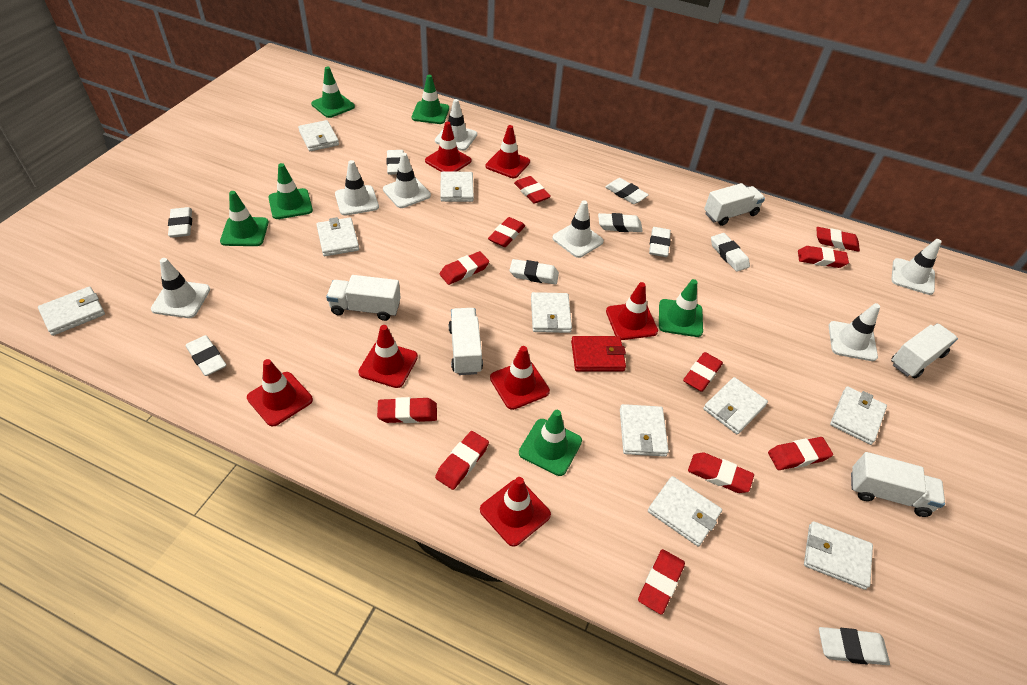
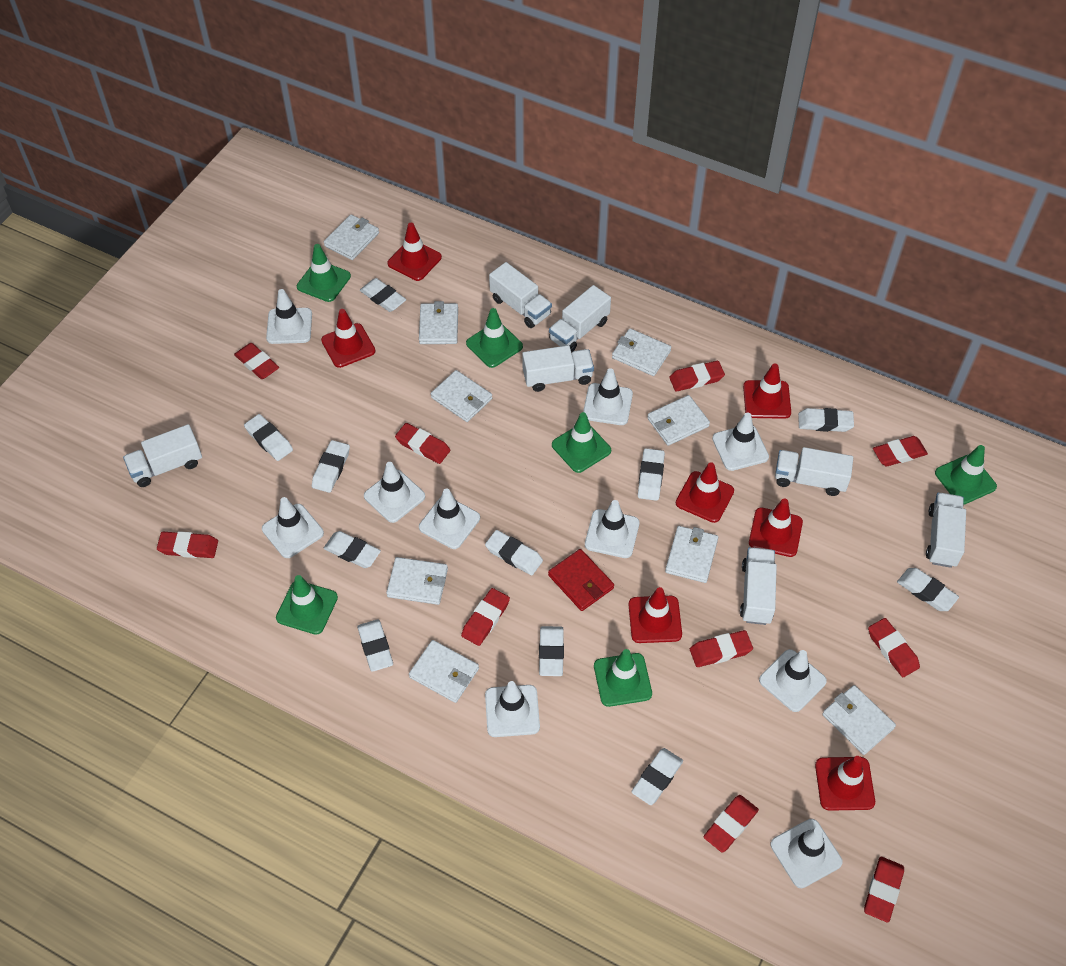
red eraser: 11 -> 10
white eraser: 9 -> 11
white traffic cone: 7 -> 10
white truck: 5 -> 7
white wallet: 10 -> 9

